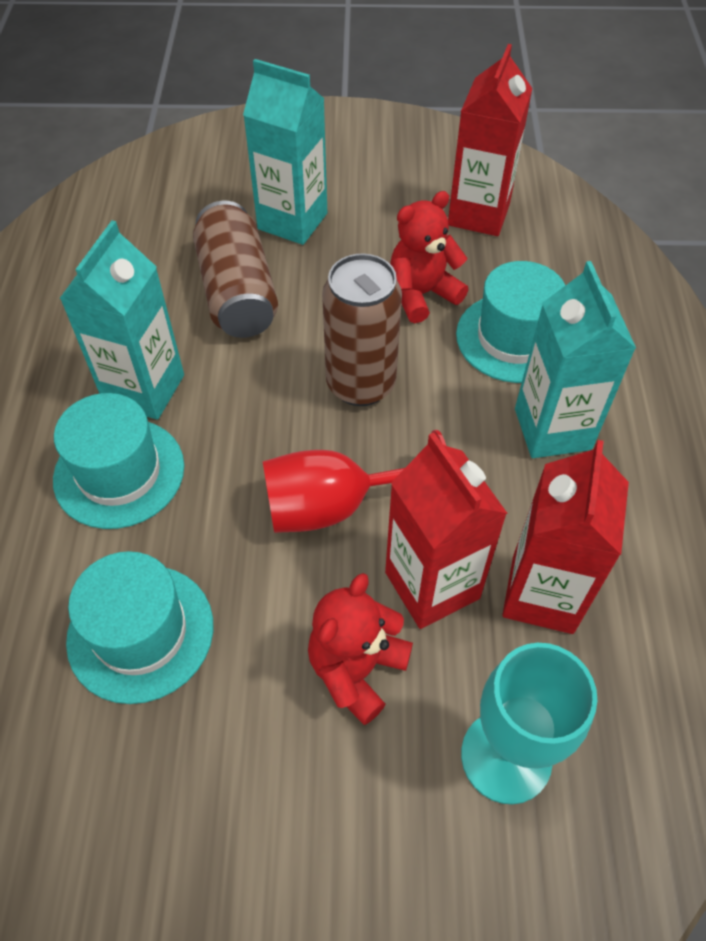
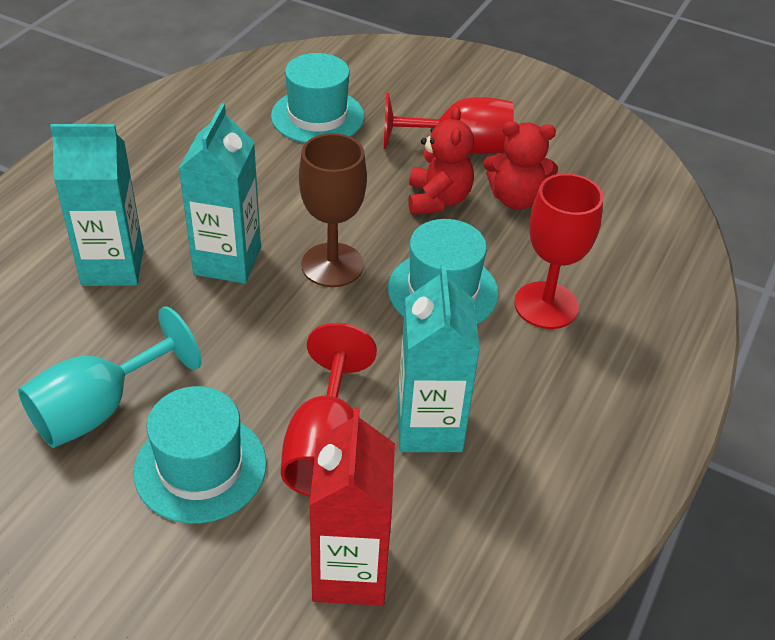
brown can: 2 -> 0
brown goblet: 0 -> 1
red carton: 3 -> 1
red goblet: 1 -> 3

